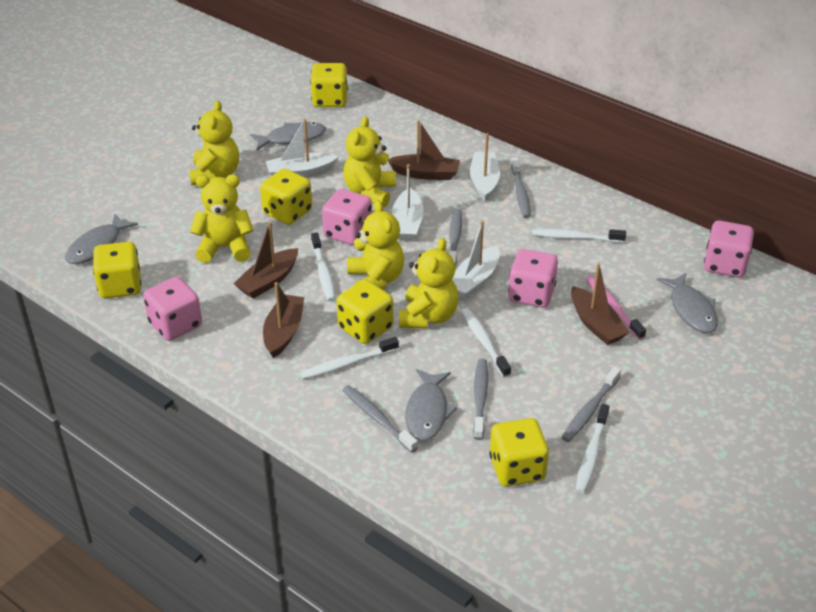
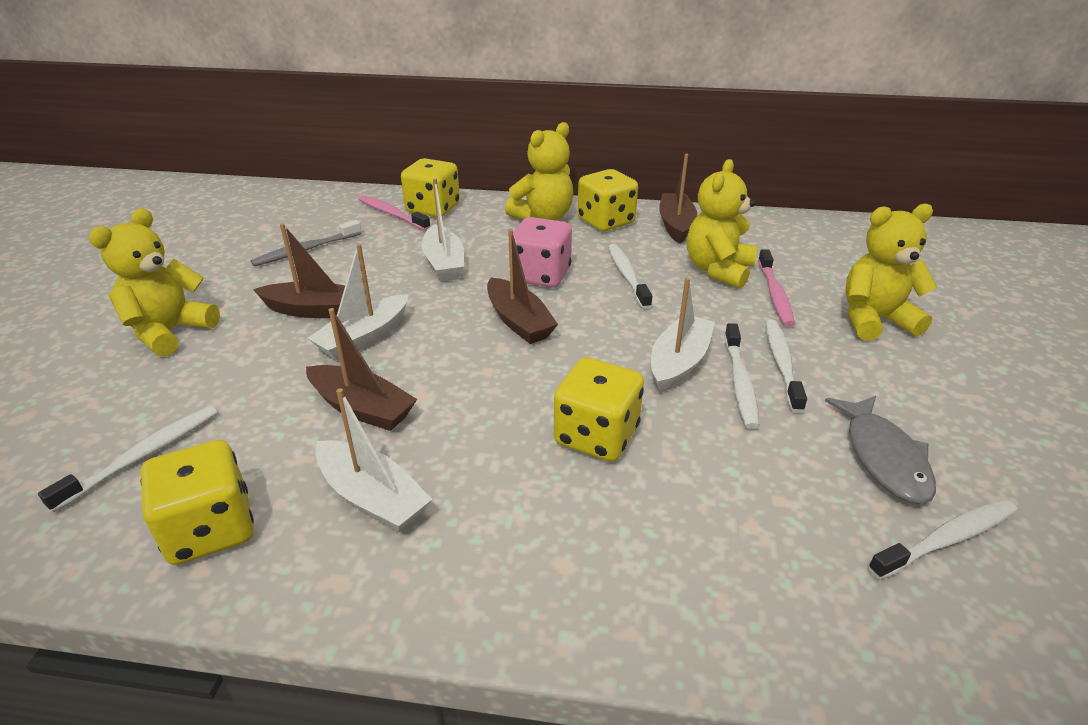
grey fish: 4 -> 1
grey toothbrush: 5 -> 1
pink dice: 4 -> 1
pink toothbrush: 1 -> 2
yellow dice: 5 -> 4
yellow teddy bear: 5 -> 4

